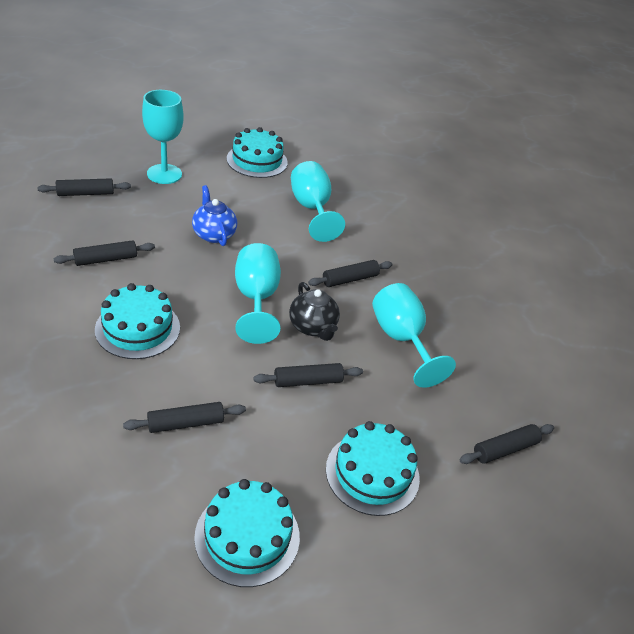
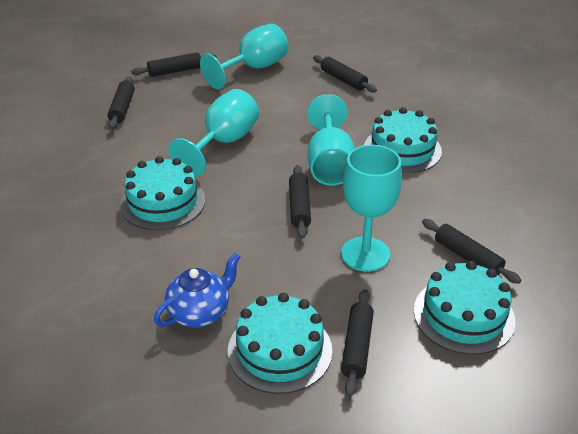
black teapot: 1 -> 0

